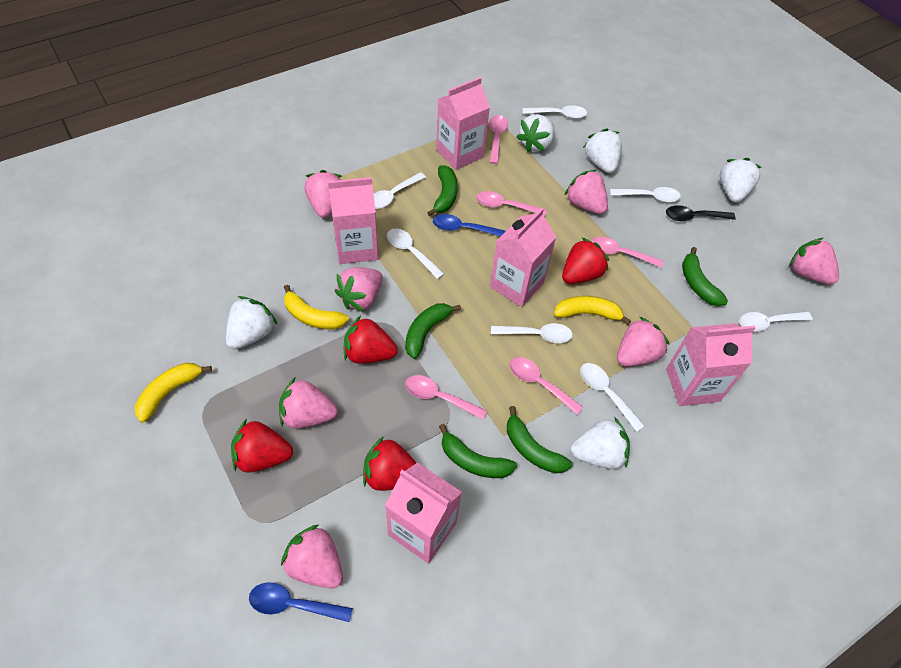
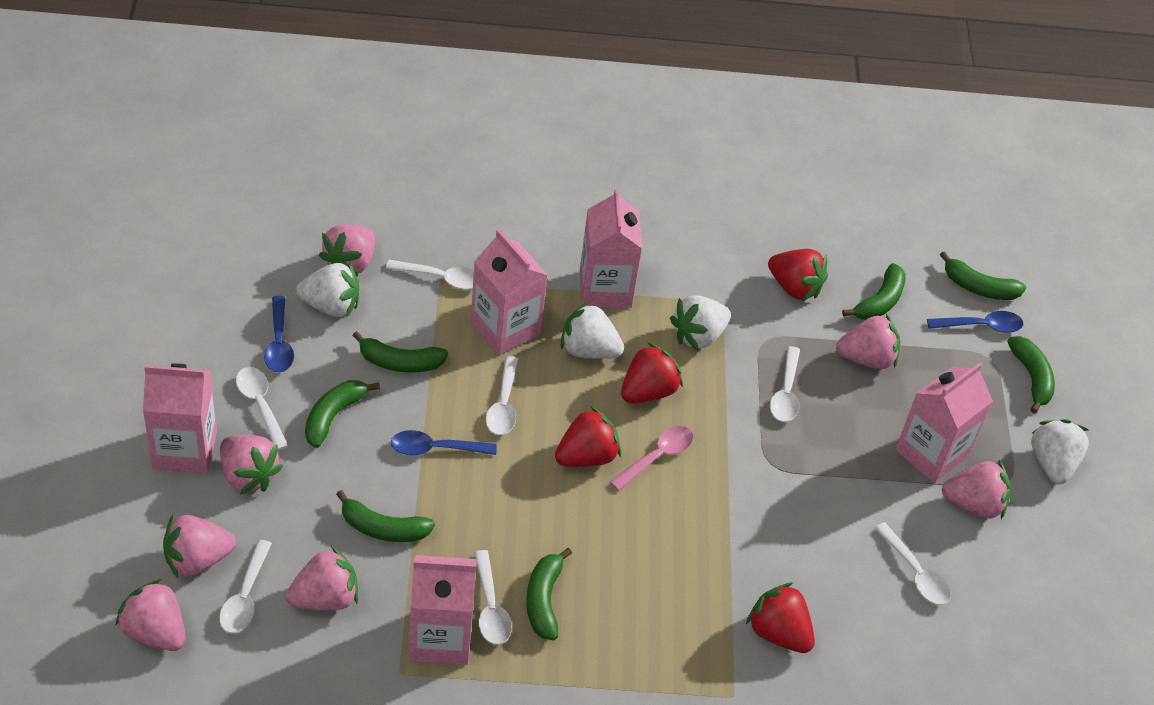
black spoon: 1 -> 0
blue spoon: 2 -> 3
green banana: 5 -> 7
pink spoon: 5 -> 1
white strawberry: 5 -> 4
yellow banana: 3 -> 0

